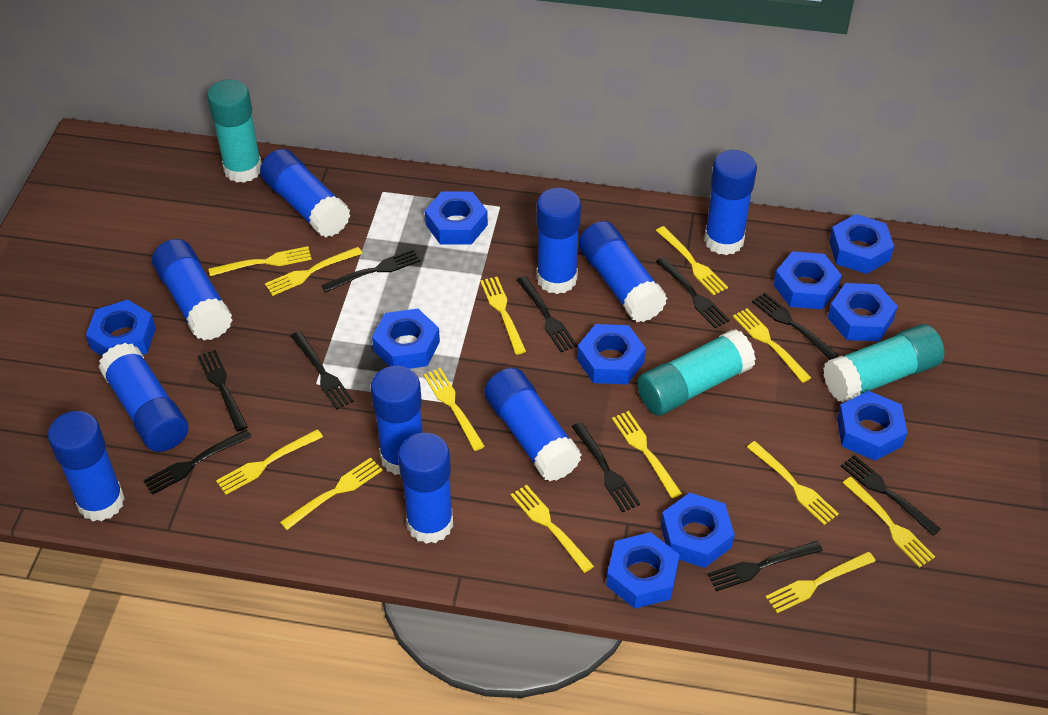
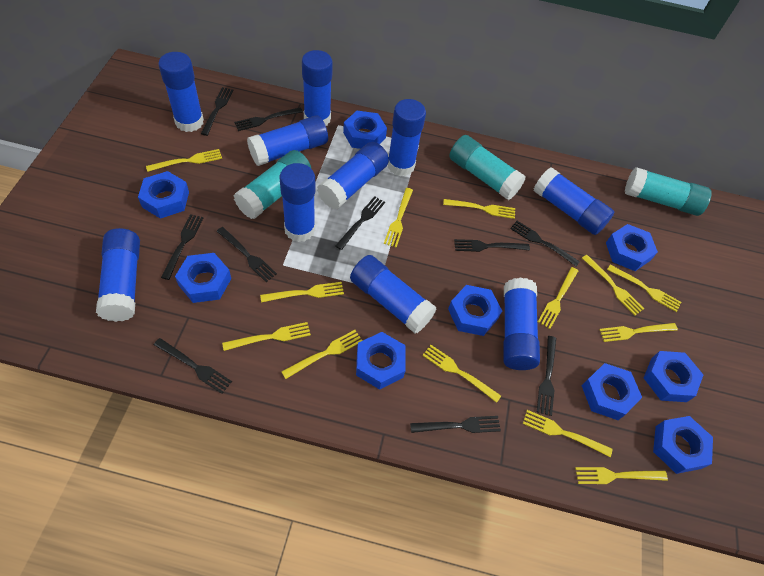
blue nut: 10 -> 9

